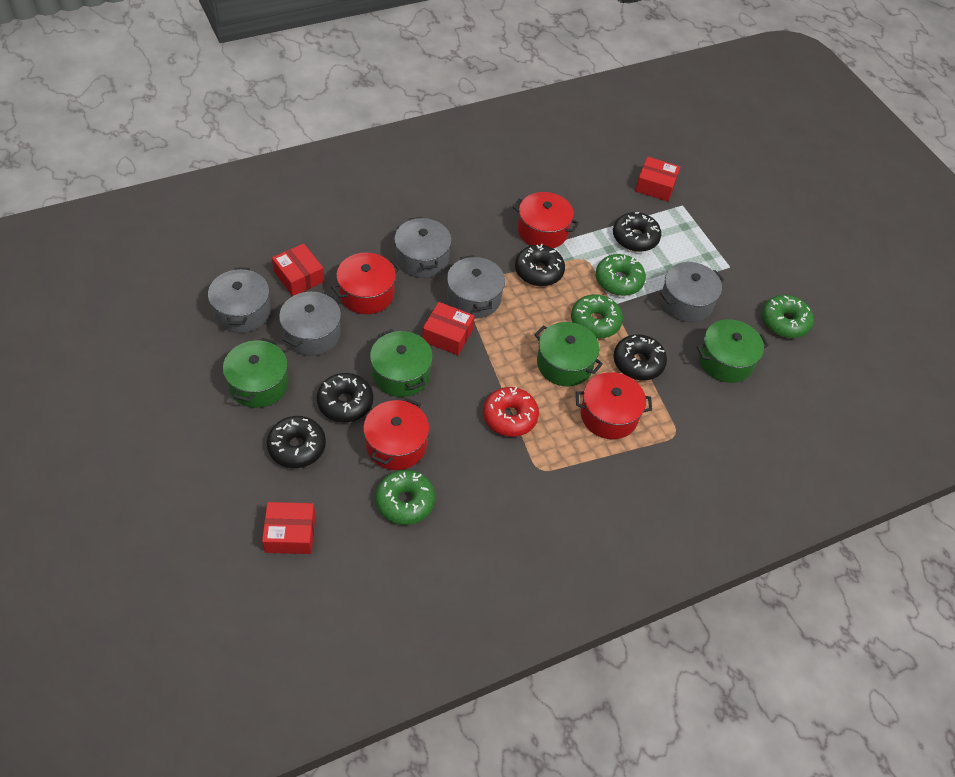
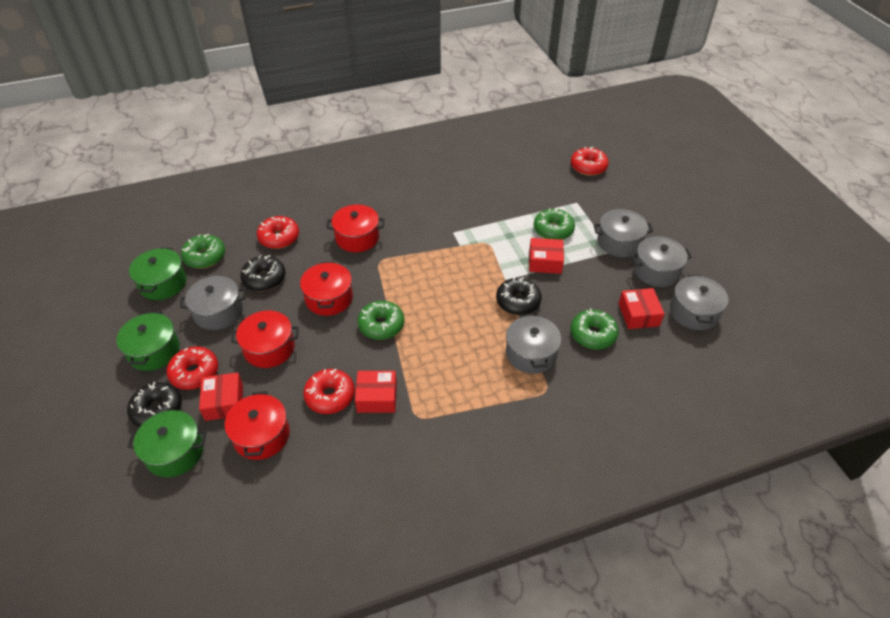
black donut: 5 -> 3
green pot: 4 -> 3
red donut: 1 -> 4

